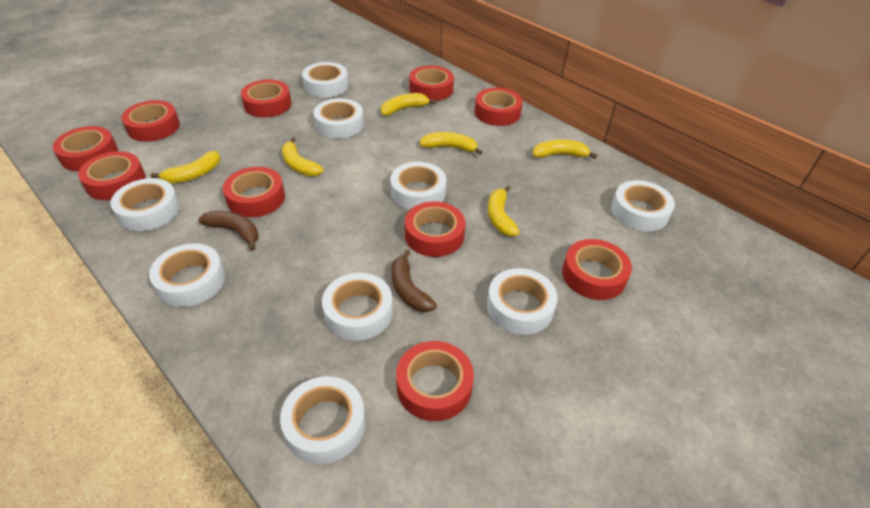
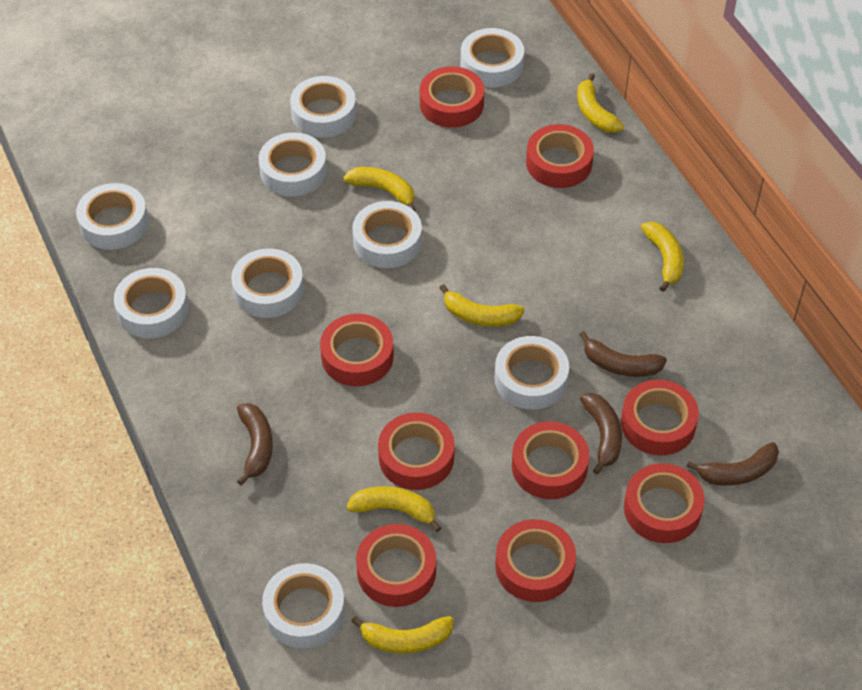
brown banana: 2 -> 4
red tape: 10 -> 9

